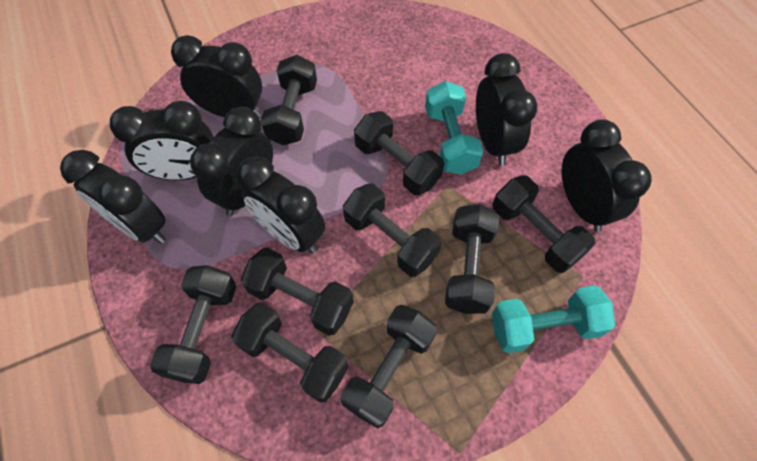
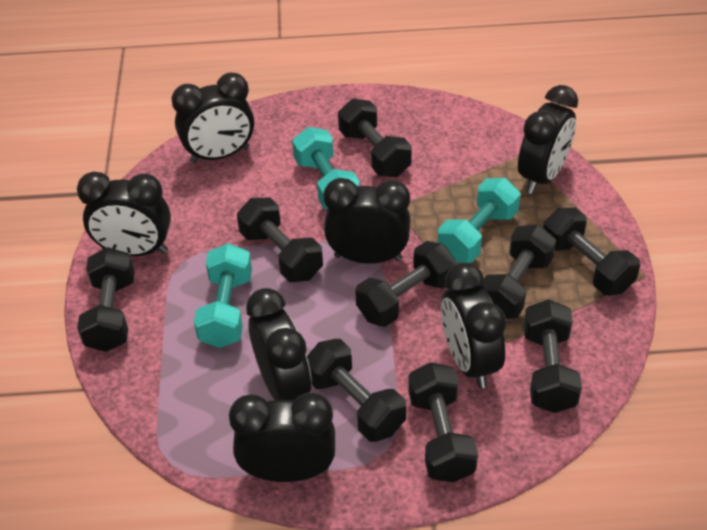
turquoise dumbbell: 2 -> 3

